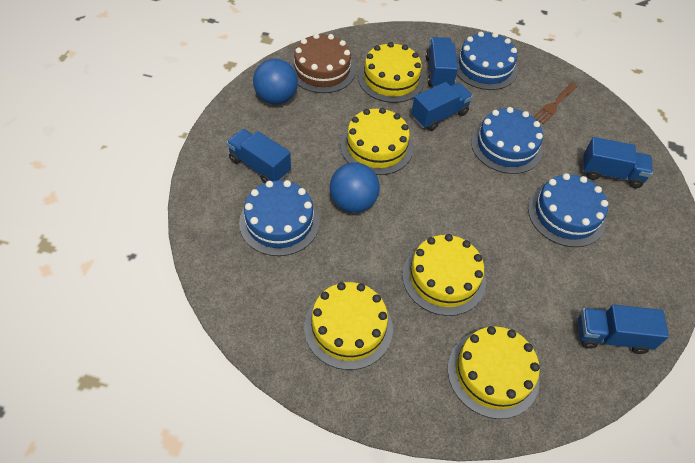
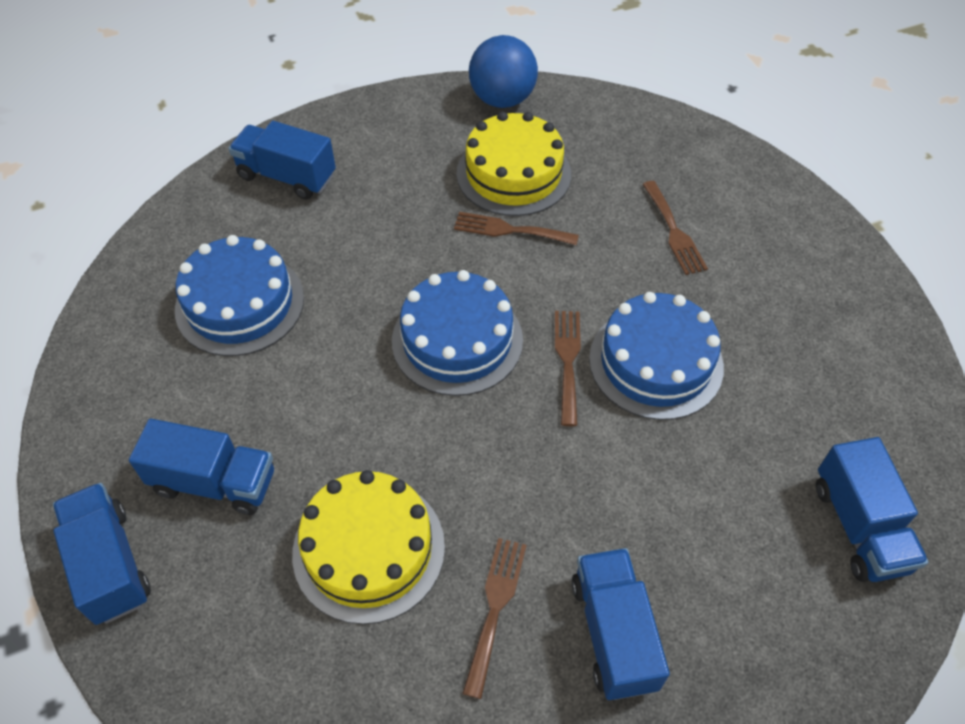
blue ball: 2 -> 1
blue cake: 4 -> 3
brown cake: 1 -> 0
brown fork: 1 -> 4
yellow cake: 5 -> 2

